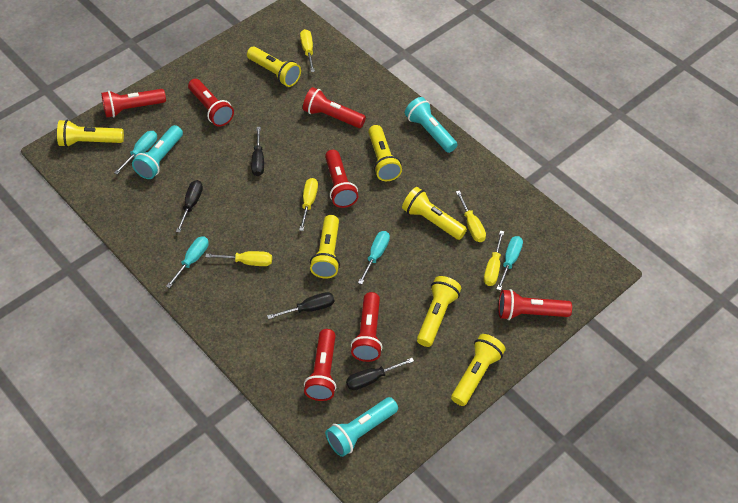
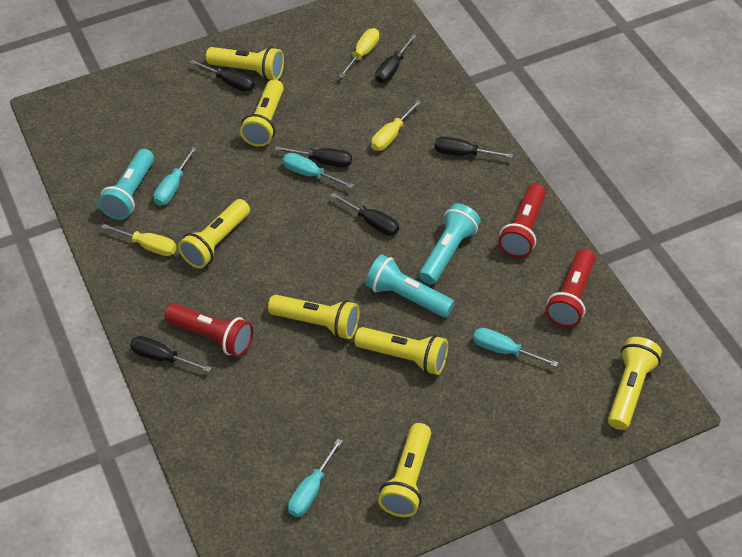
black screwdriver: 4 -> 6
red flashlight: 7 -> 3
yellow screwdriver: 5 -> 3

